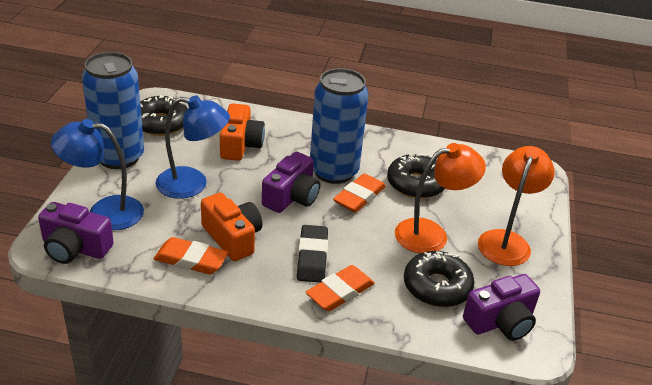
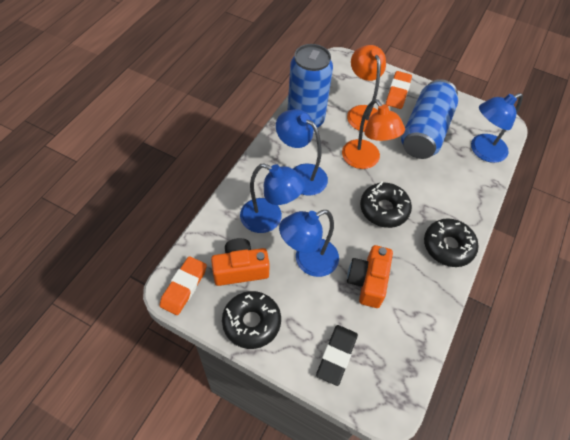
blue lamp: 2 -> 4
orange eraser: 3 -> 2
purple camera: 3 -> 0

